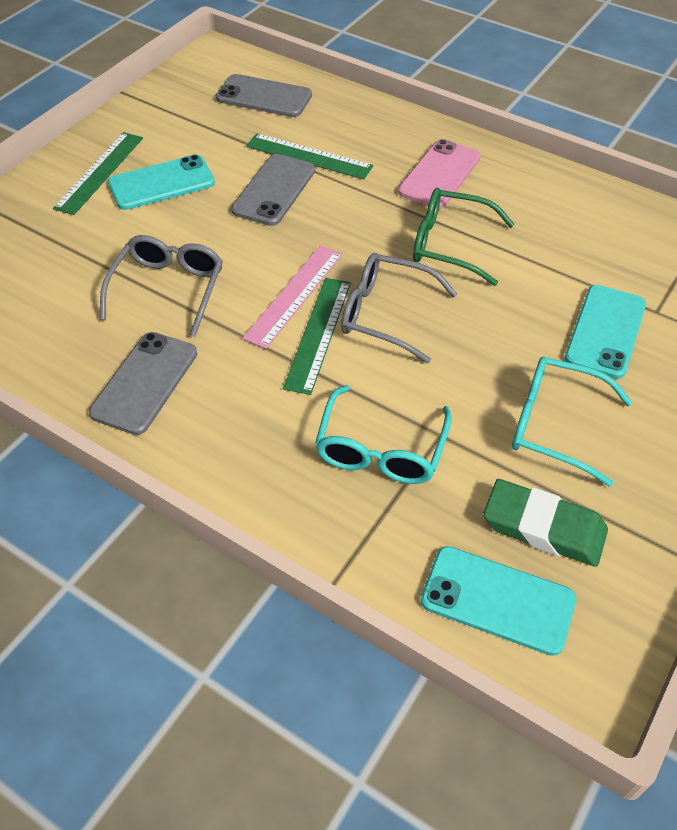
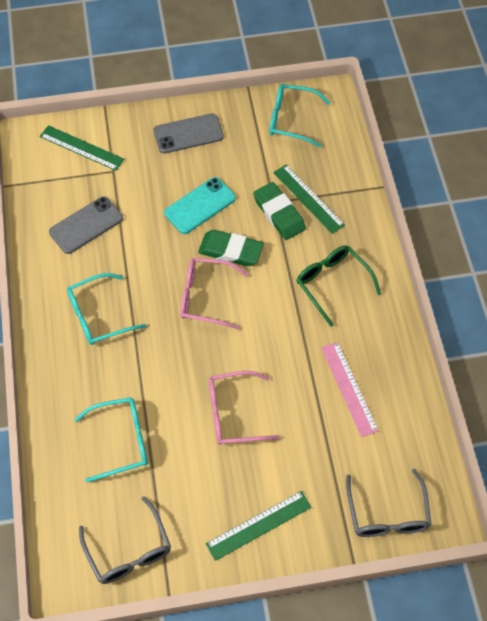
green eraser: 1 -> 2
grey phone: 3 -> 2
pink glasses: 0 -> 2
pink phone: 1 -> 0
turquoise glasses: 2 -> 3
turquoise phone: 3 -> 1

